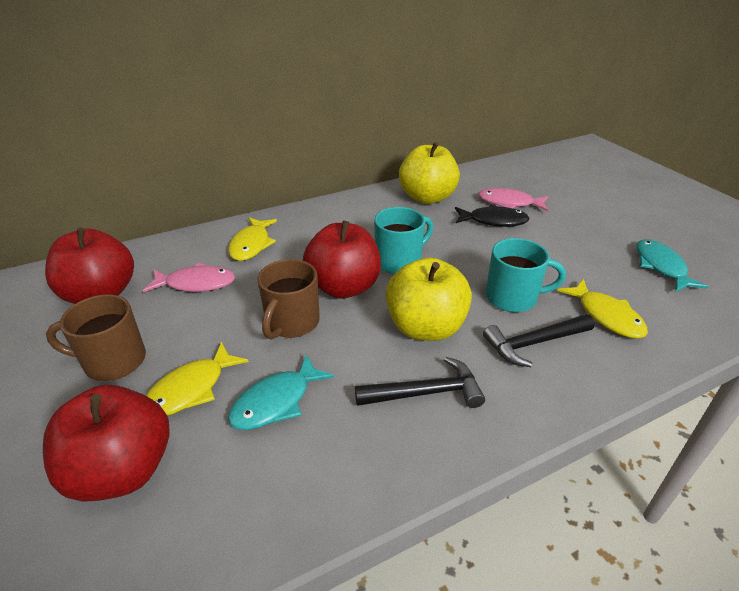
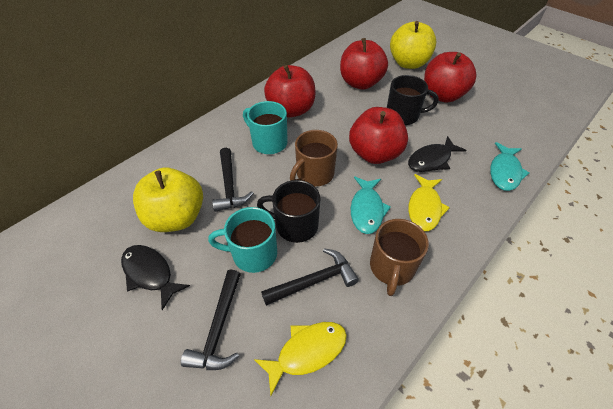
black fish: 1 -> 2
black hammer: 2 -> 3
black mug: 0 -> 2
pink fish: 2 -> 0
red apple: 3 -> 4
yellow fish: 3 -> 2

